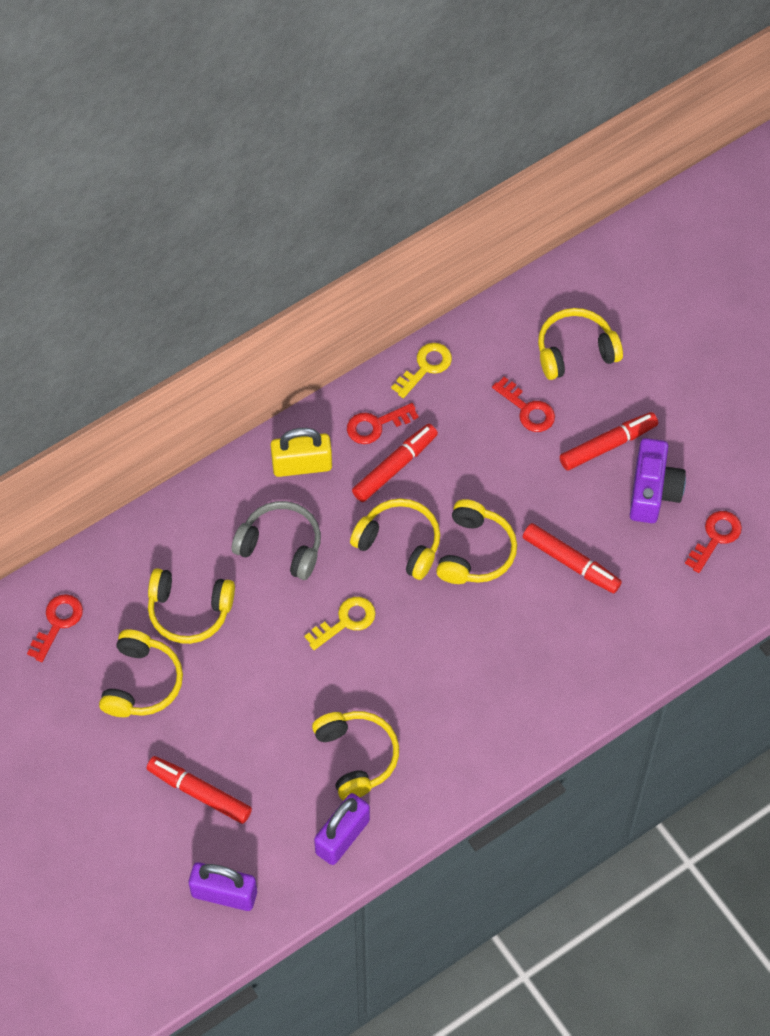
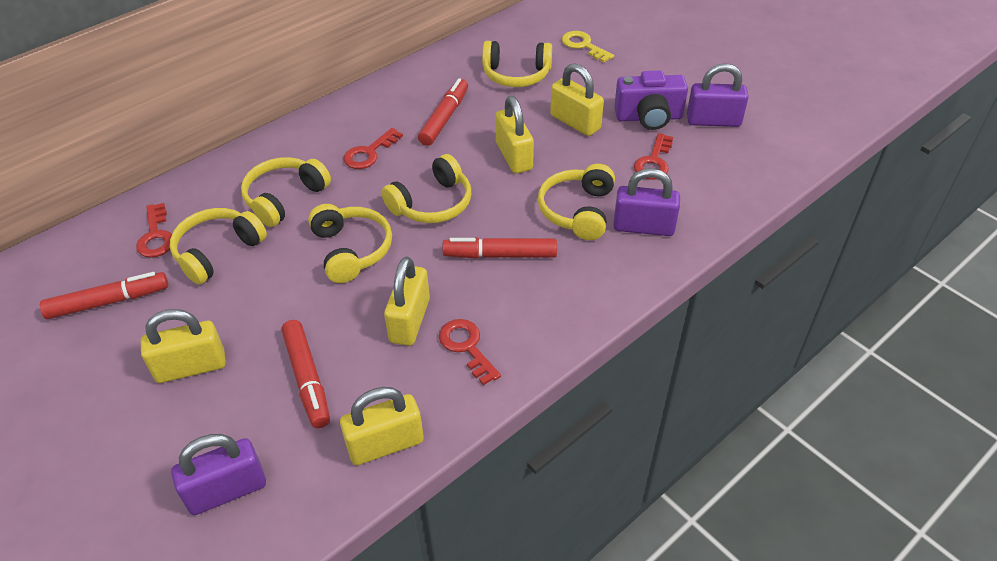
grey headphones: 1 -> 0
purple padlock: 2 -> 3
yellow key: 2 -> 1
yellow padlock: 1 -> 5

